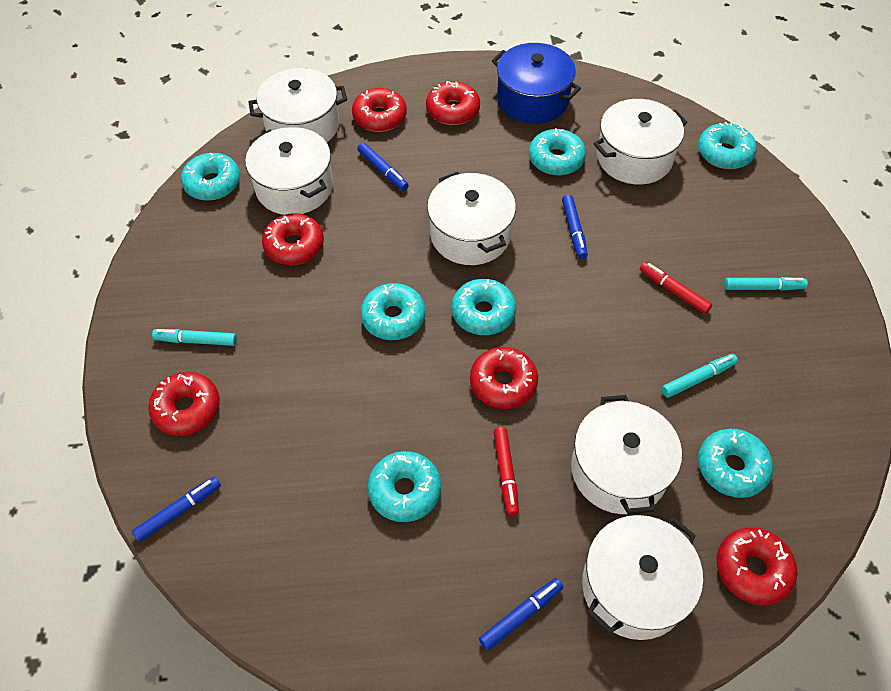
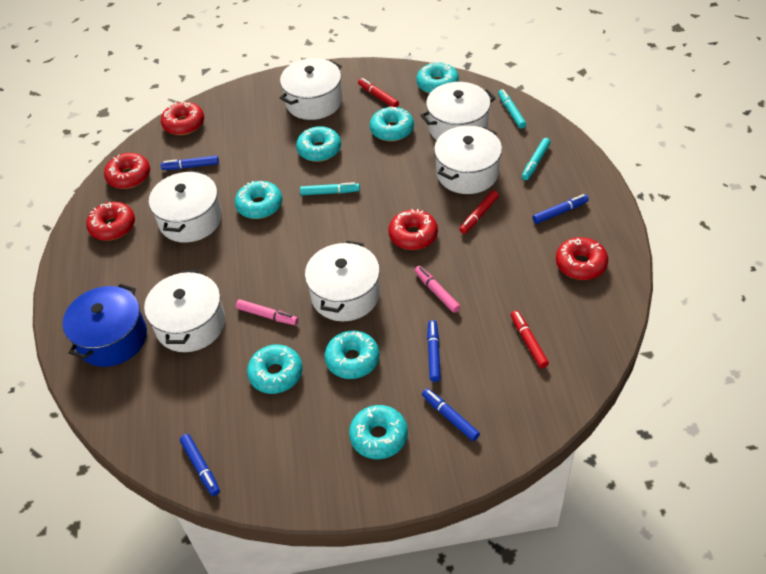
blue marker: 4 -> 5
pink marker: 0 -> 2
red donut: 6 -> 5
red marker: 2 -> 3

